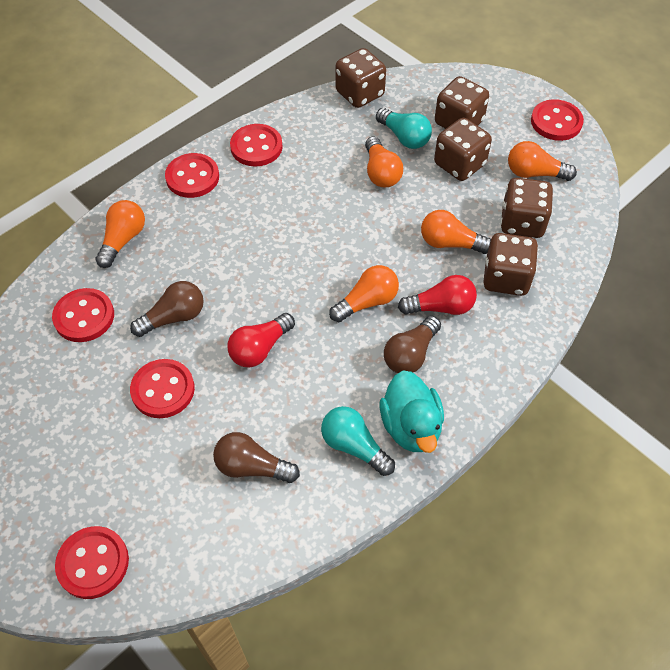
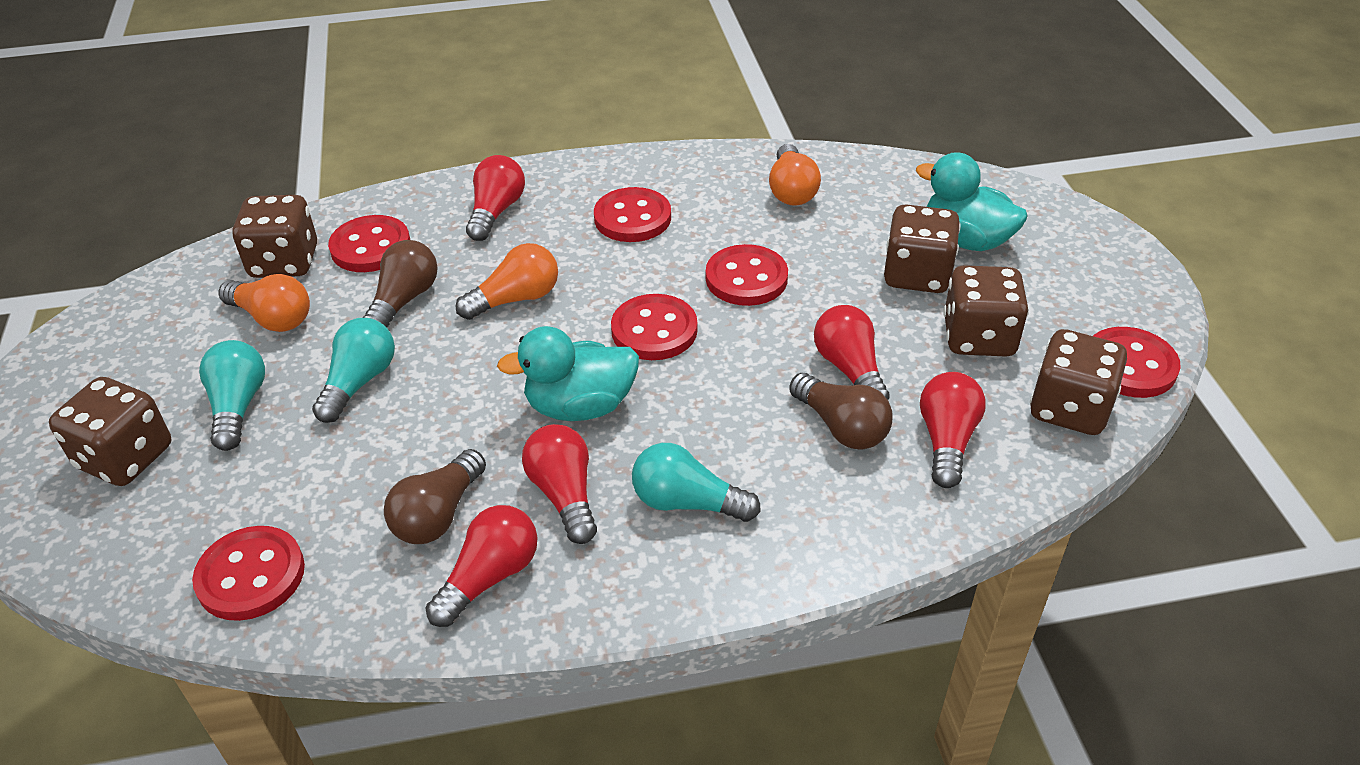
orange light bulb: 5 -> 3
red light bulb: 2 -> 5
turquoise duck: 1 -> 2
turquoise light bulb: 2 -> 3

